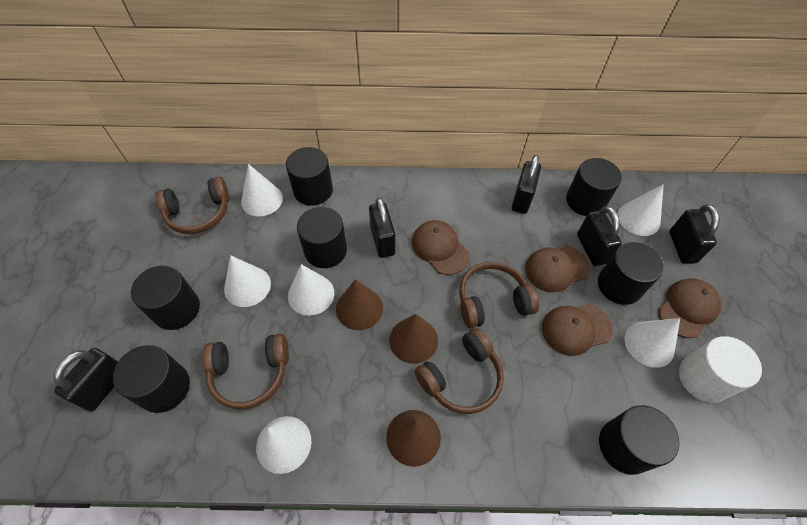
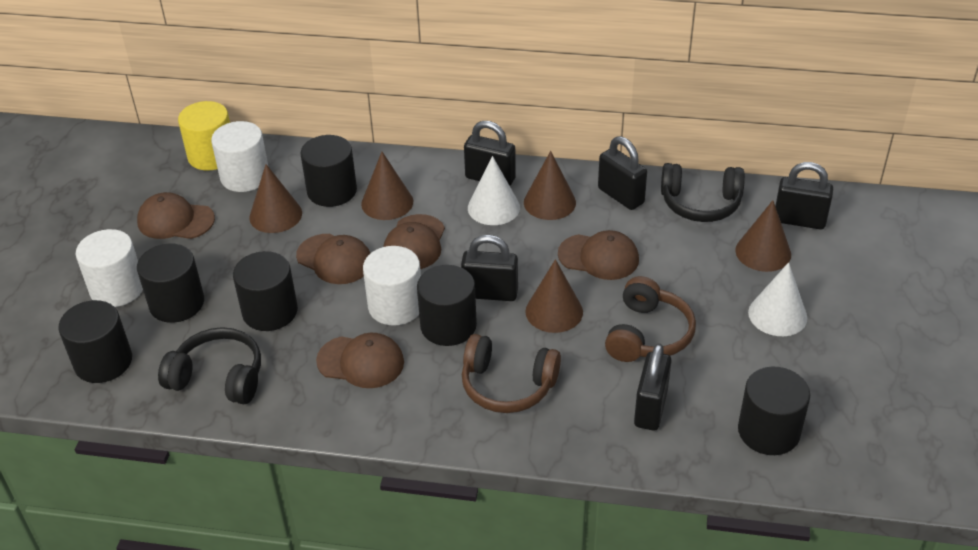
black cylinder: 7 -> 6
black headphones: 0 -> 2
brown cap: 4 -> 5
brown cone: 3 -> 5
brown headphones: 4 -> 2
white cone: 6 -> 2
white cylinder: 1 -> 3
yellow cylinder: 0 -> 1

